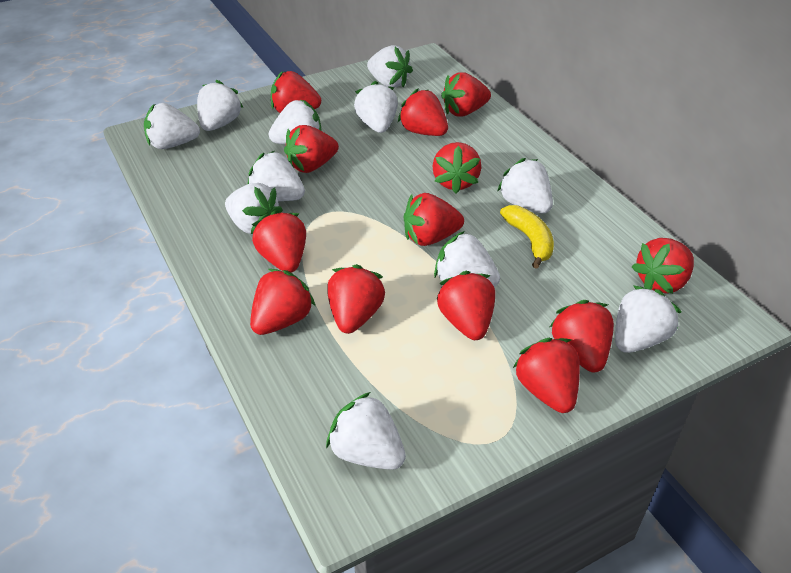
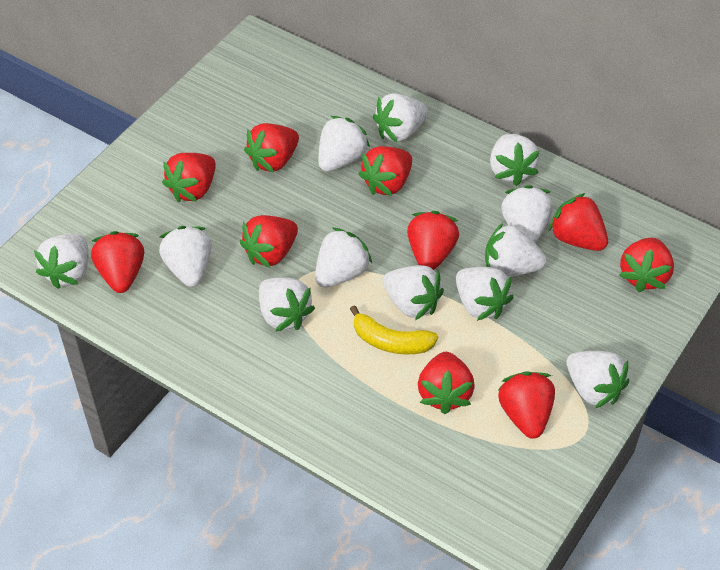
red strawberry: 13 -> 10
white strawberry: 11 -> 12

